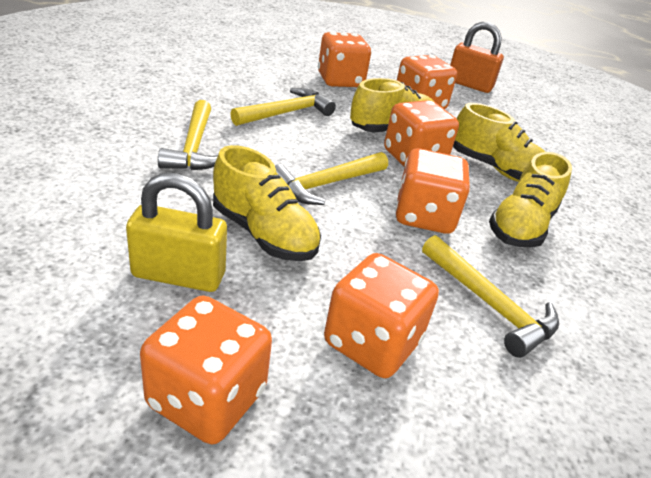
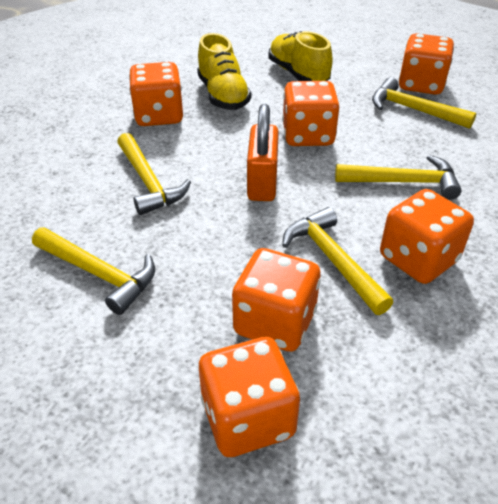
yellow hammer: 4 -> 5
yellow padlock: 1 -> 0
yellow shoe: 4 -> 2

